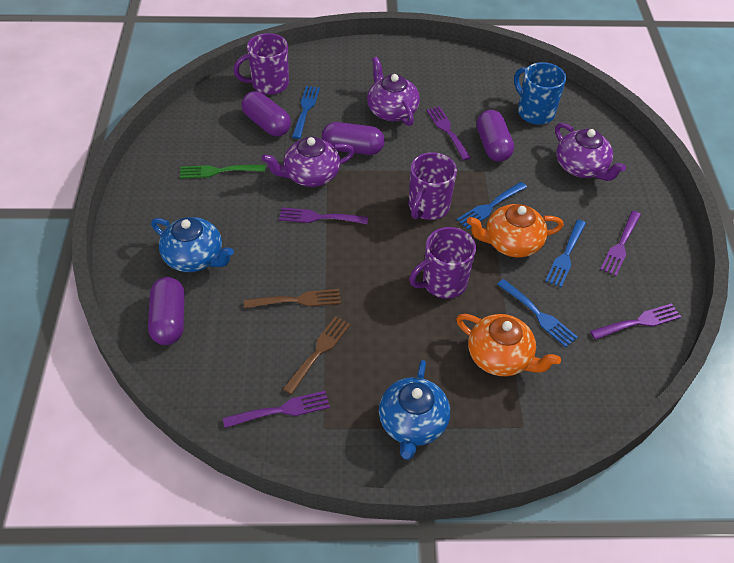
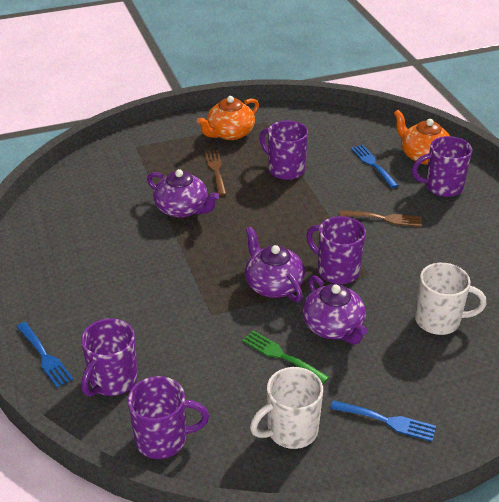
blue fork: 4 -> 3
blue mug: 1 -> 0
blue teapot: 2 -> 0
purple capsule: 4 -> 0
purple fork: 5 -> 0
purple mug: 3 -> 5
white mug: 0 -> 2

